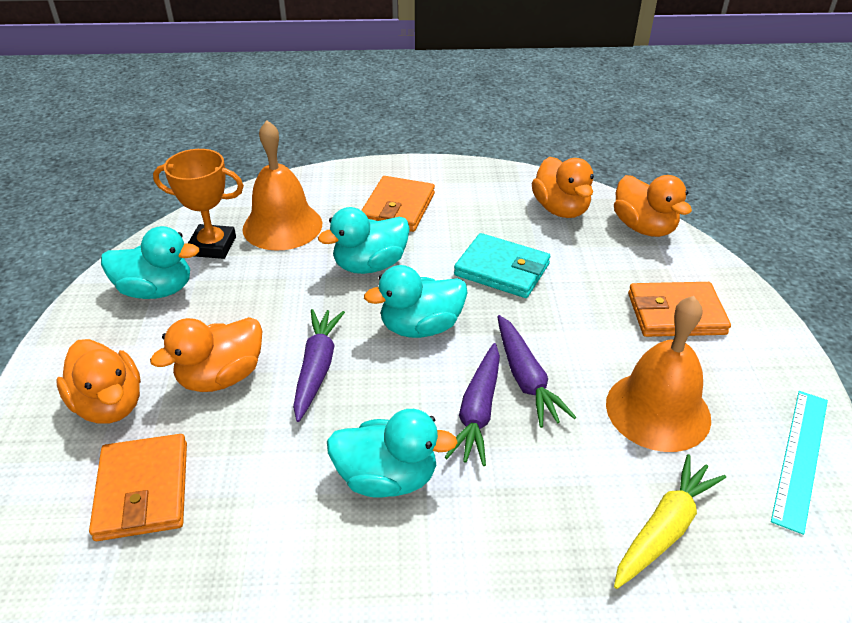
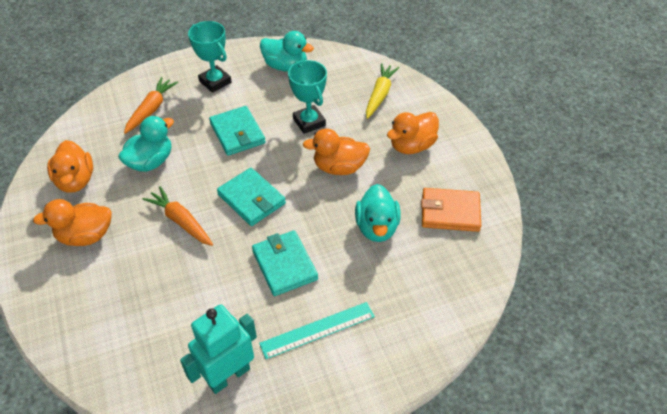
orange bell: 2 -> 0
orange carrot: 0 -> 2
orange trophy: 1 -> 0
orange wallet: 3 -> 1
purple carrot: 3 -> 0
turquoise duck: 4 -> 3
turquoise robot: 0 -> 1
turquoise trophy: 0 -> 2
turquoise wallet: 1 -> 3

